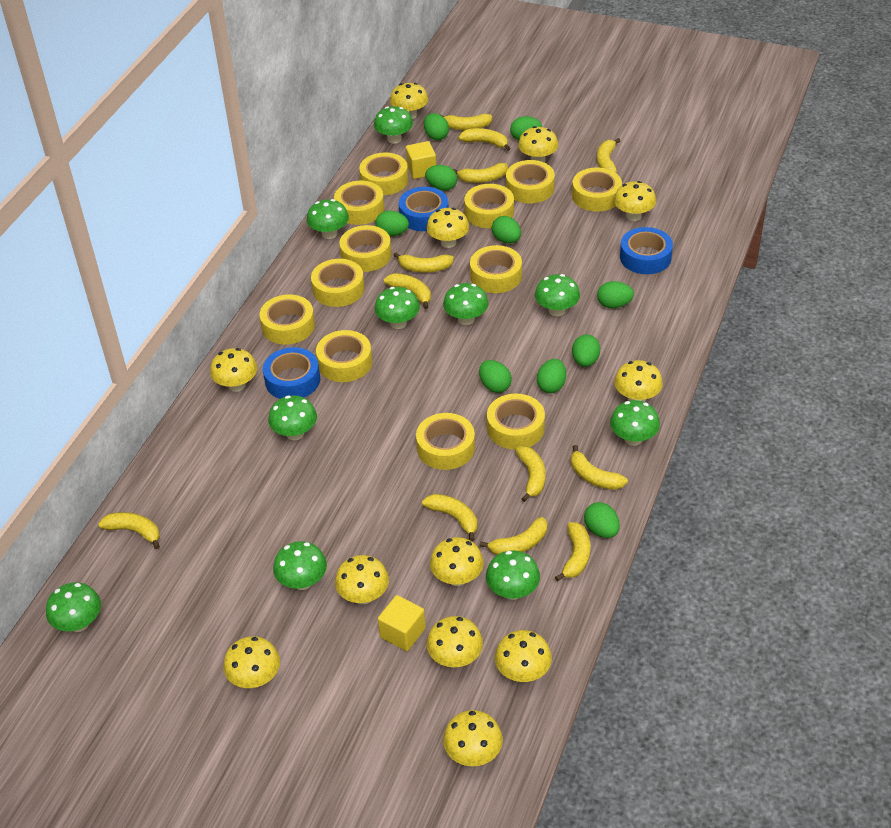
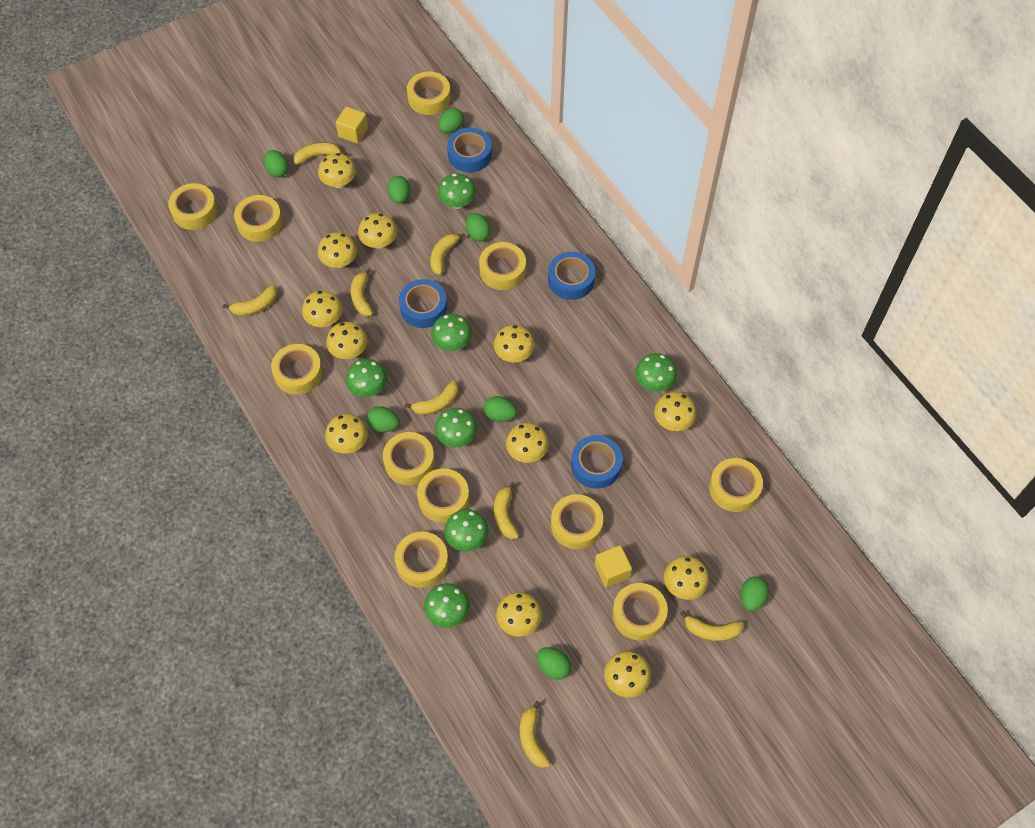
blue tape: 3 -> 4
green egg: 10 -> 8
green mushroom: 10 -> 7
yellow banana: 12 -> 8
yellow tape: 12 -> 11

